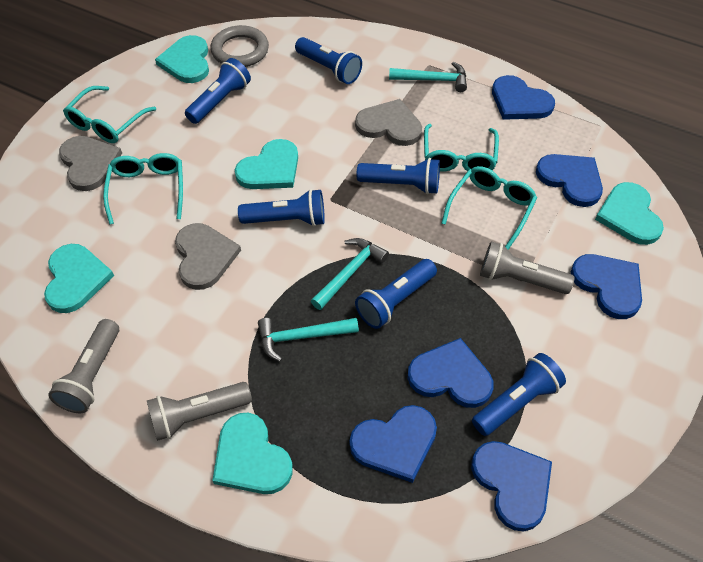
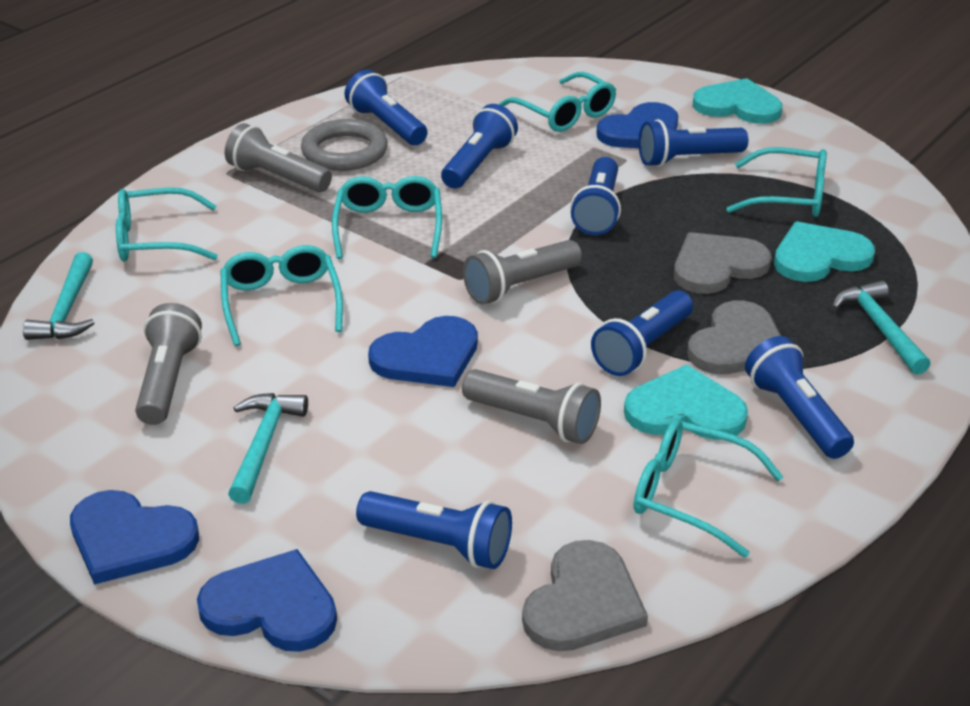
blue flashlight: 6 -> 7
blue heart: 6 -> 4
grey flashlight: 3 -> 4
turquoise glasses: 4 -> 6
turquoise heart: 5 -> 3

